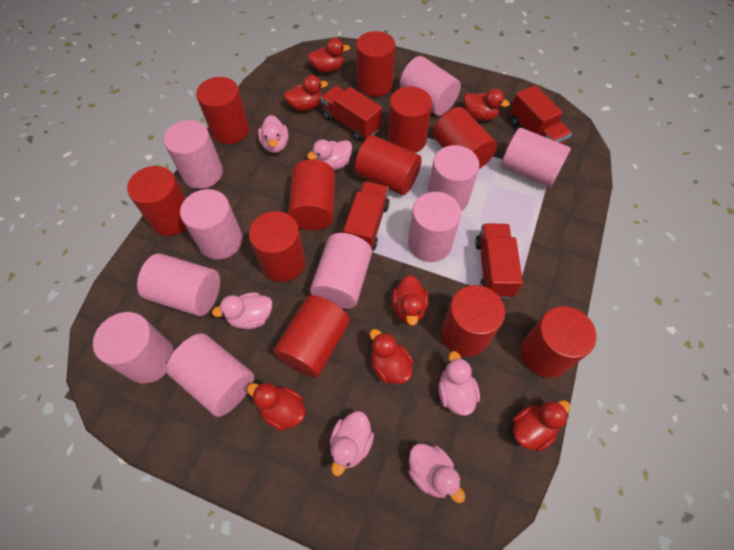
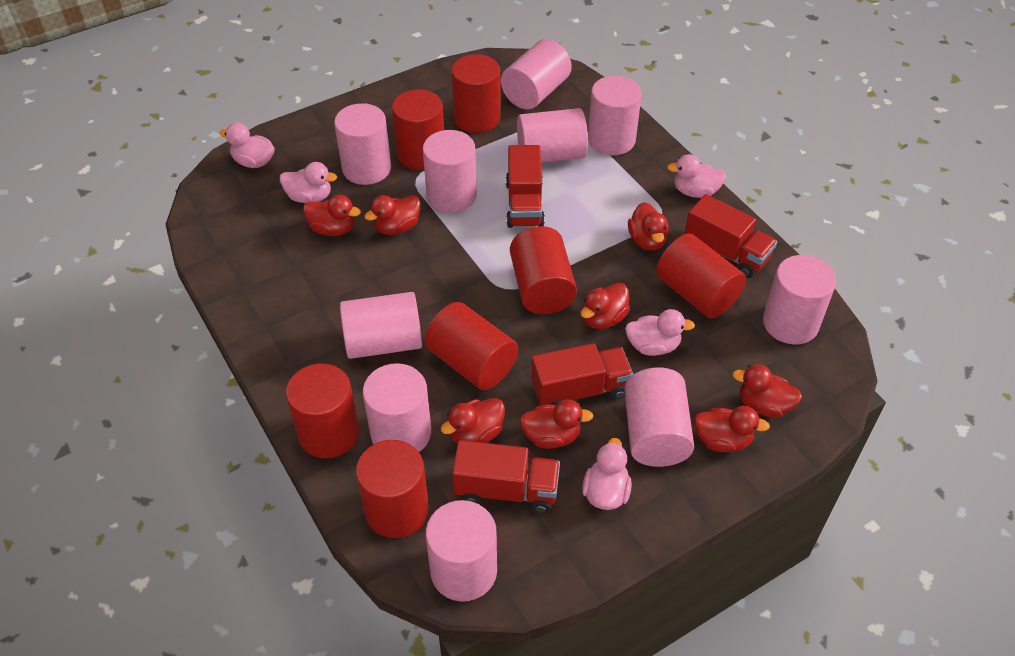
pink duck: 6 -> 5
red cylinder: 11 -> 7
red duck: 7 -> 8

